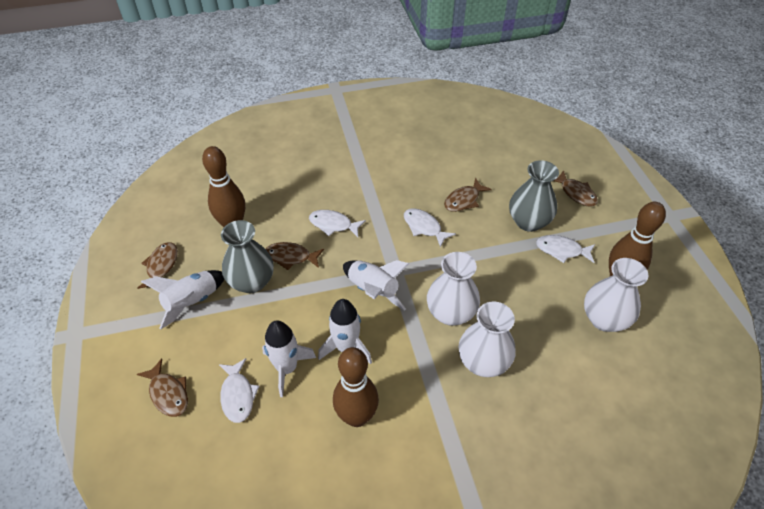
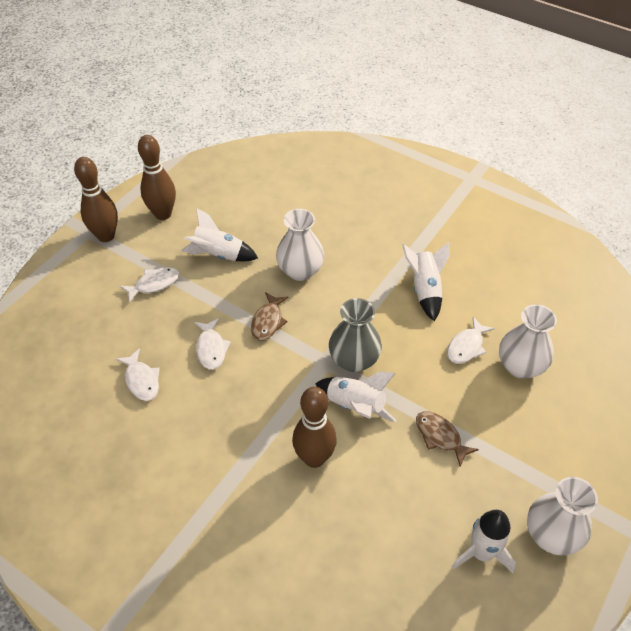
brown fish: 5 -> 2
grey vase: 2 -> 1

